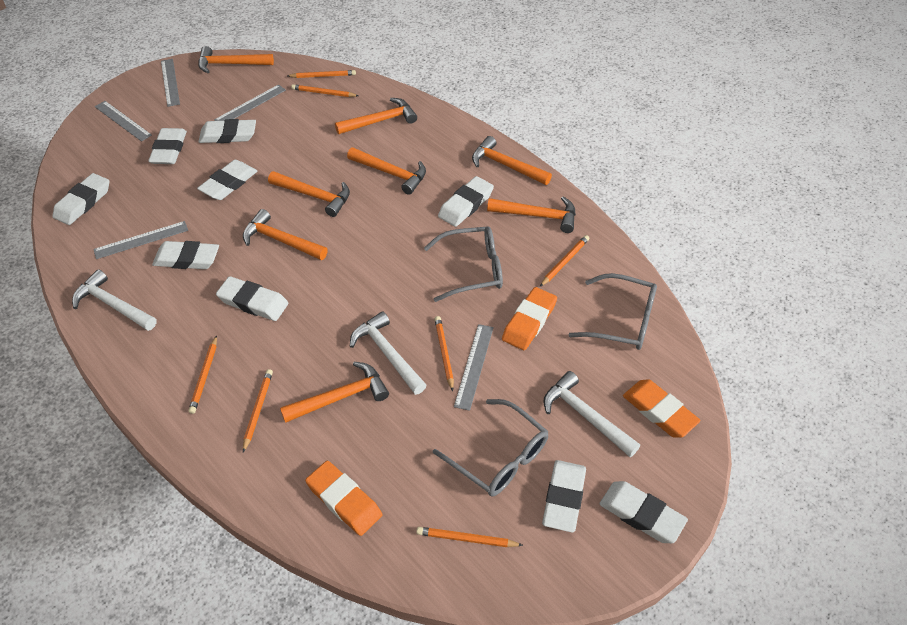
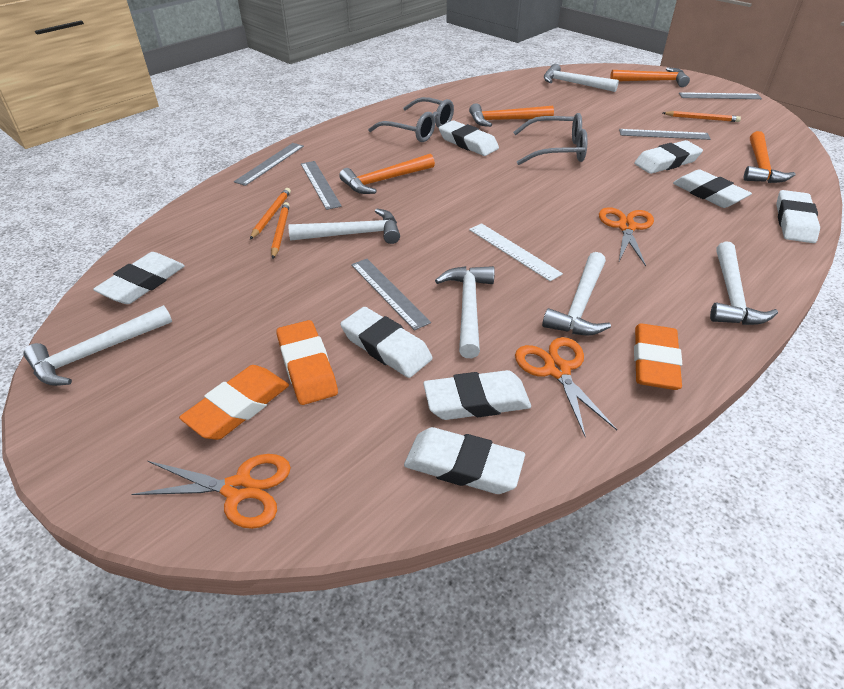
grey glasses: 3 -> 2
orange hammer: 8 -> 4
orange pencil: 7 -> 3
orange scissors: 0 -> 3
white eraser: 9 -> 8
white hammer: 3 -> 6
white ruler: 0 -> 1

